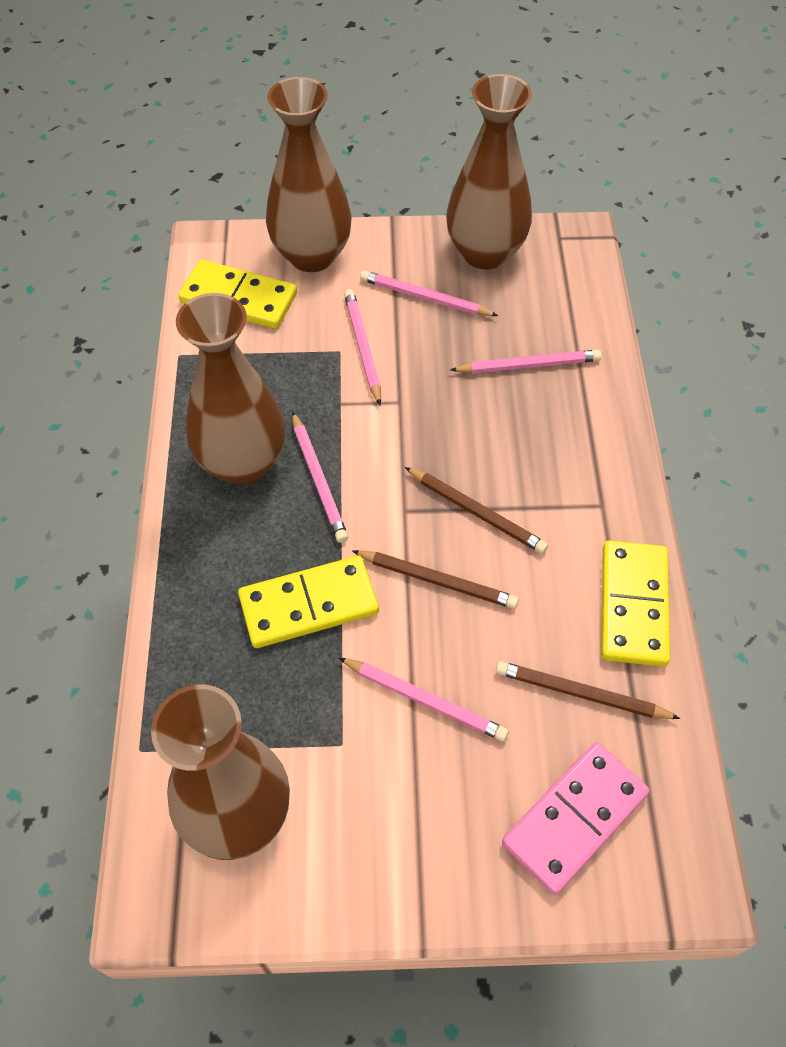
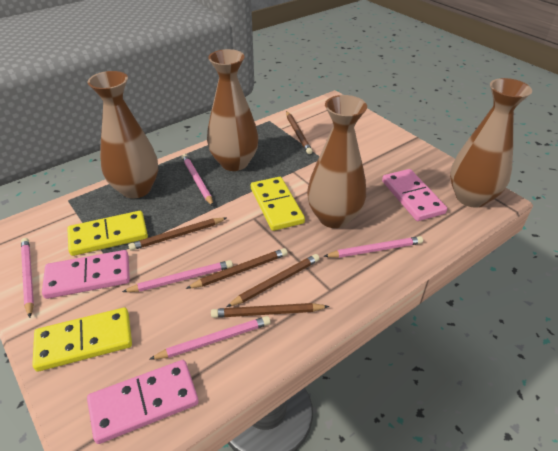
brown pencil: 3 -> 5
pink domino: 1 -> 3

